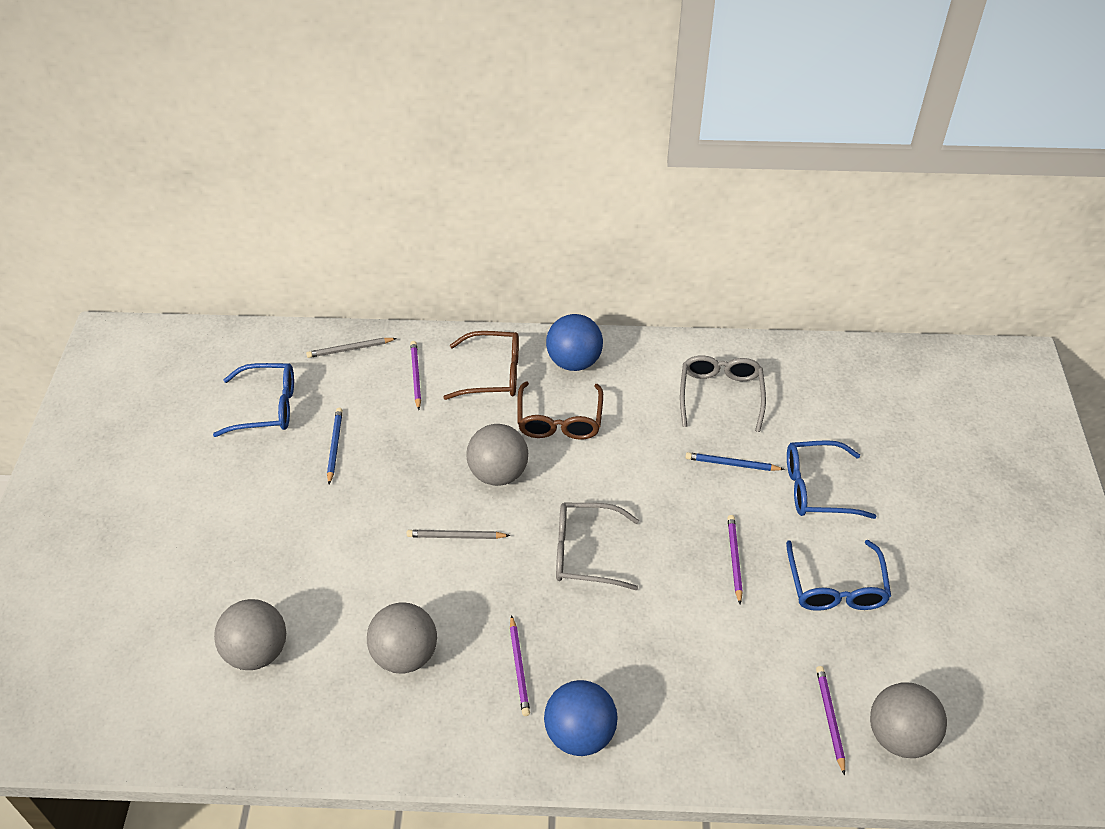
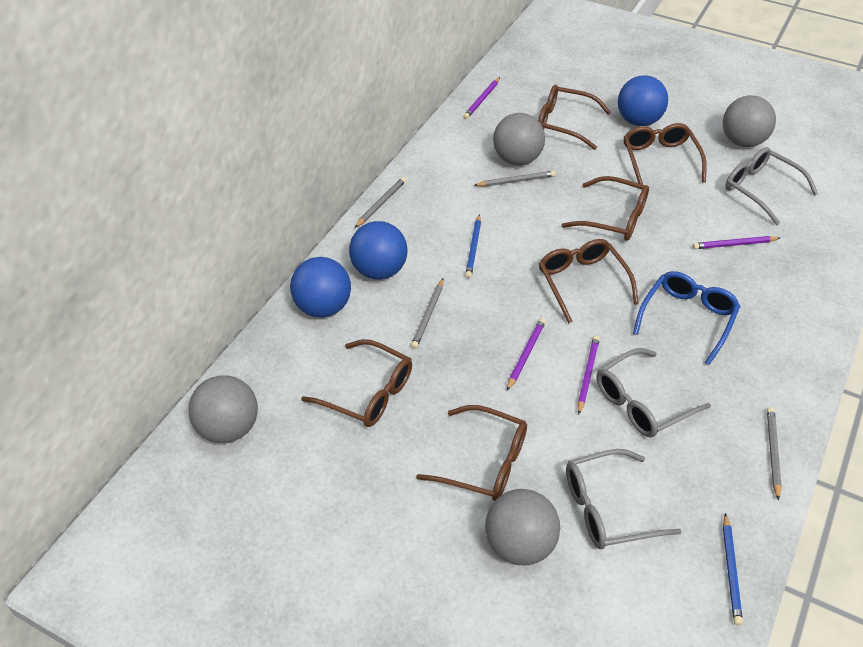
blue ball: 2 -> 3
blue glasses: 3 -> 1
brown glasses: 2 -> 6
grey glasses: 2 -> 3
grey pencil: 2 -> 4

